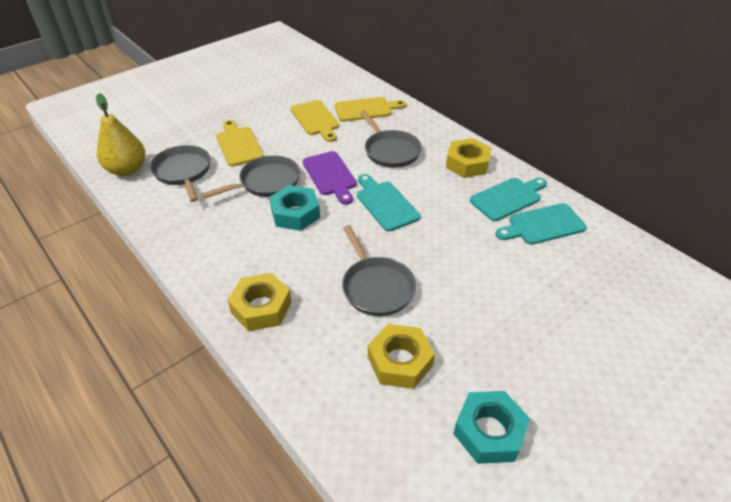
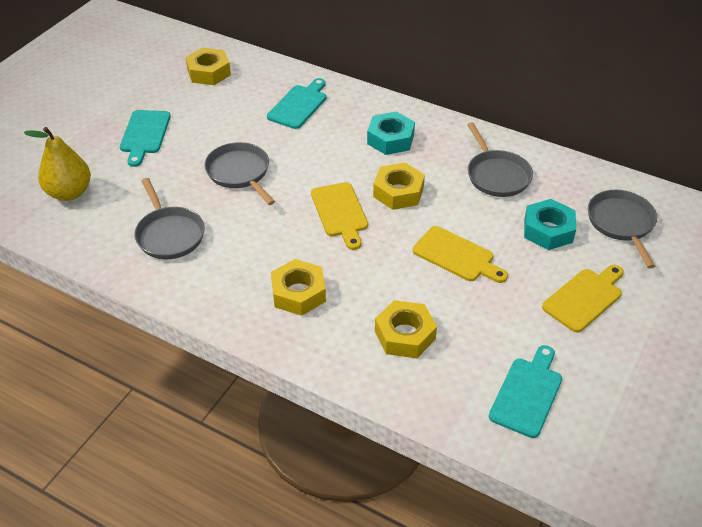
purple cutting board: 1 -> 0
yellow nut: 3 -> 4

